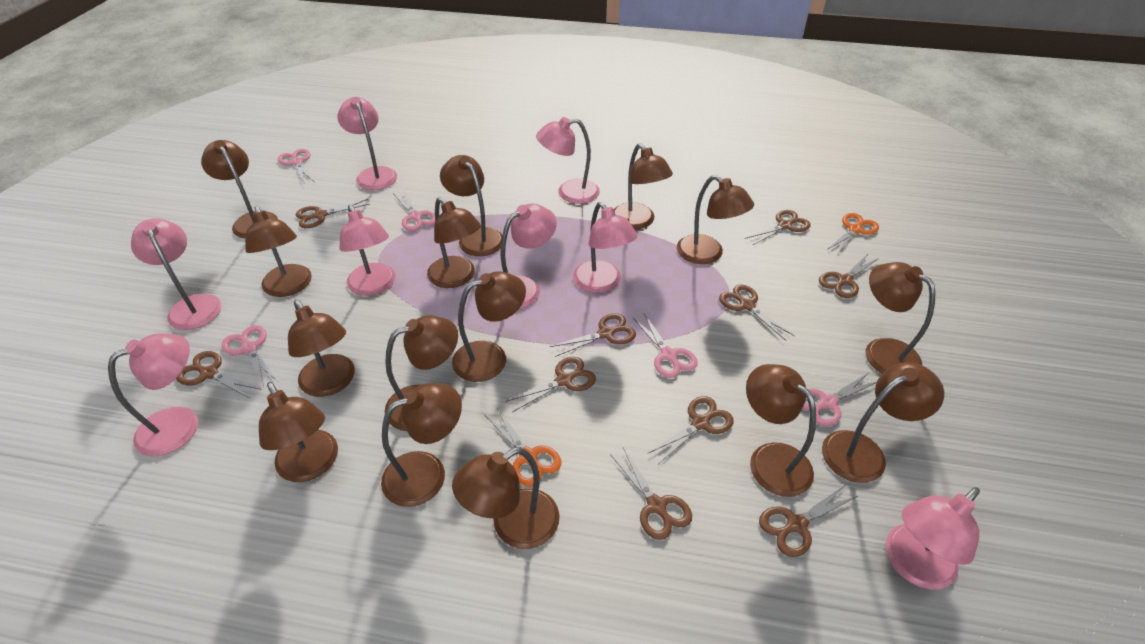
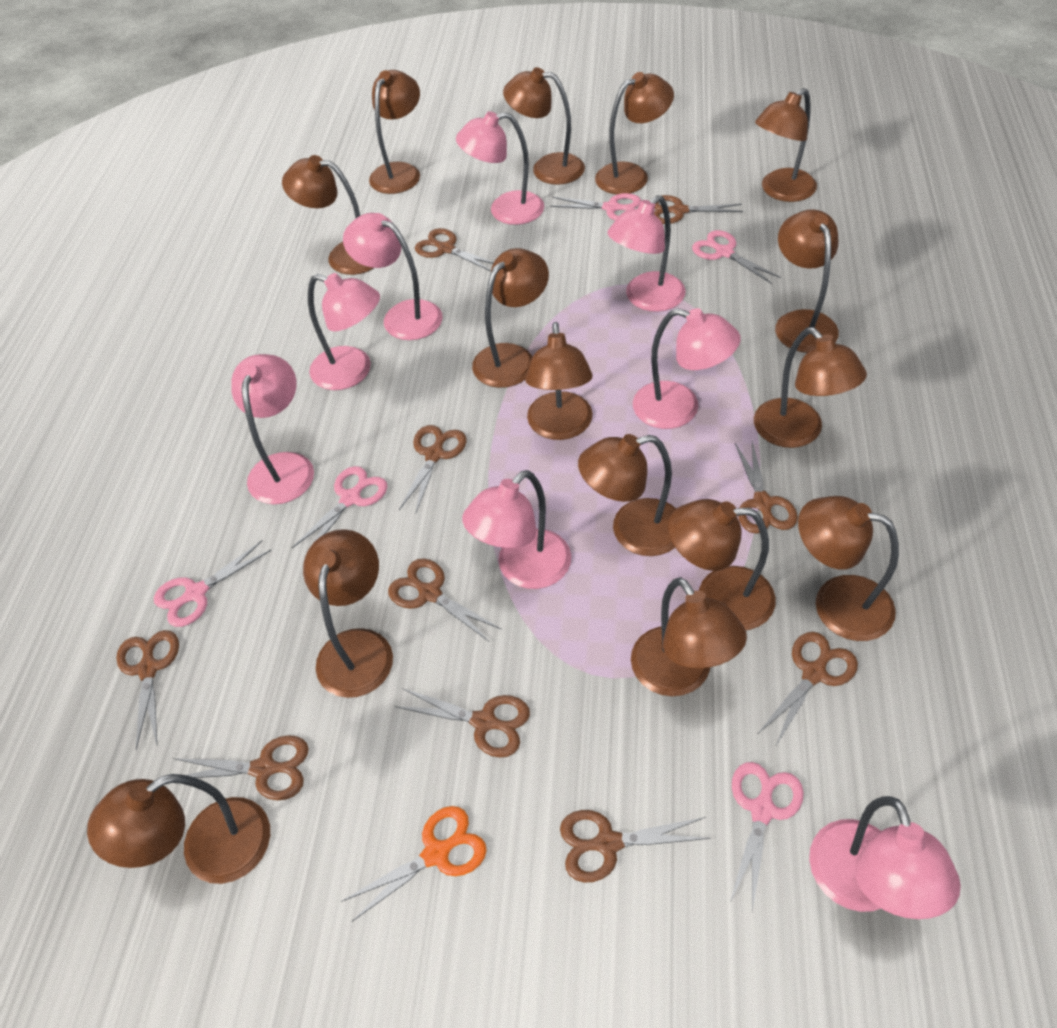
orange scissors: 2 -> 1

